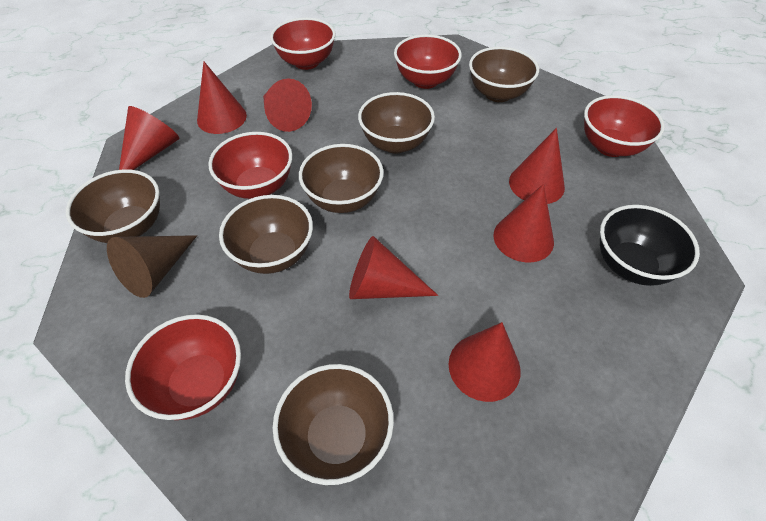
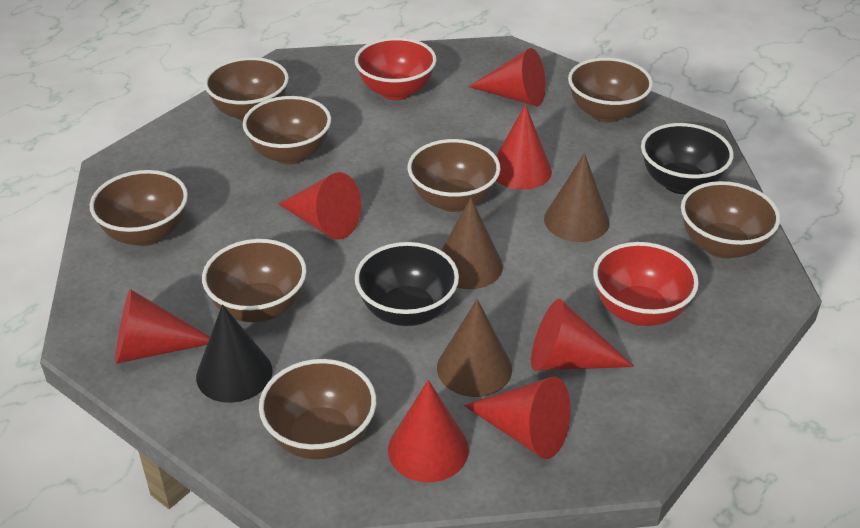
black bowl: 1 -> 2
black cone: 0 -> 1
brown bowl: 6 -> 8
brown cone: 1 -> 3
red bowl: 5 -> 2

